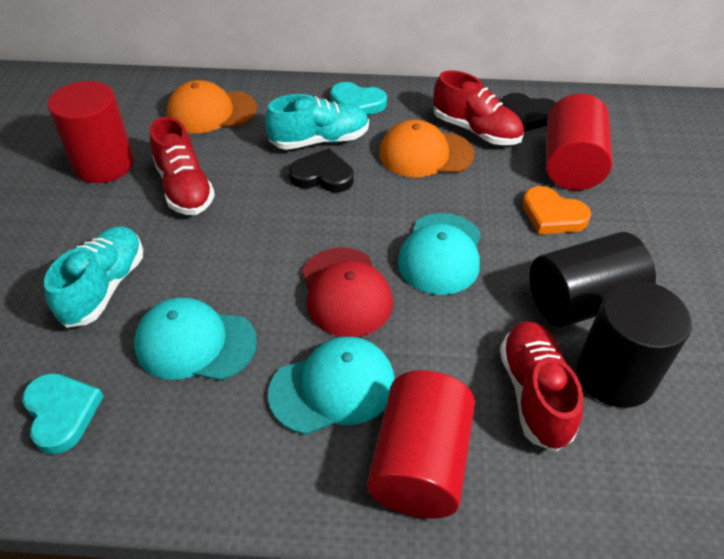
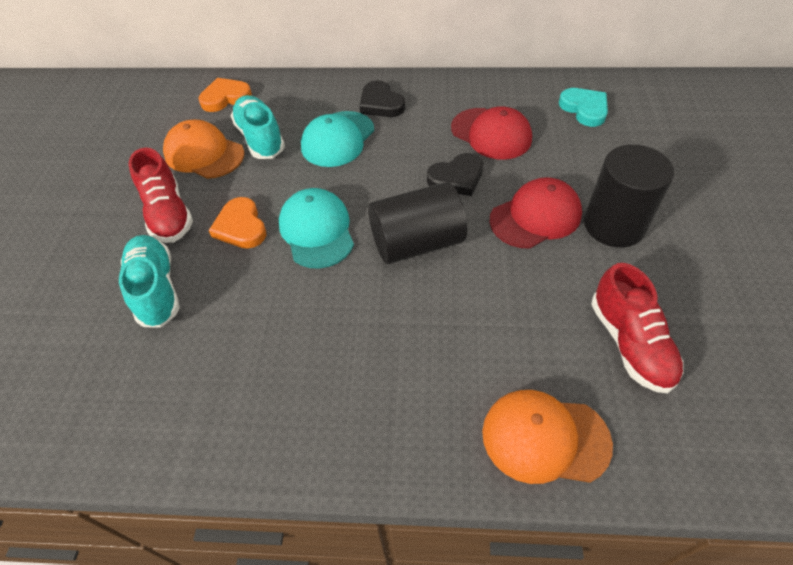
orange heart: 1 -> 2
red cap: 1 -> 2
red cylinder: 3 -> 0
red shoe: 3 -> 2
turquoise cap: 3 -> 2
turquoise heart: 2 -> 1

